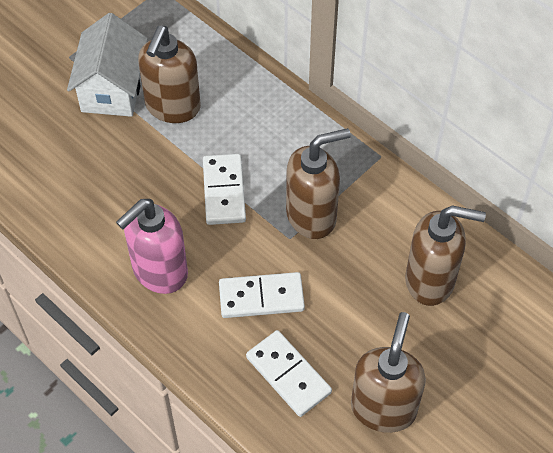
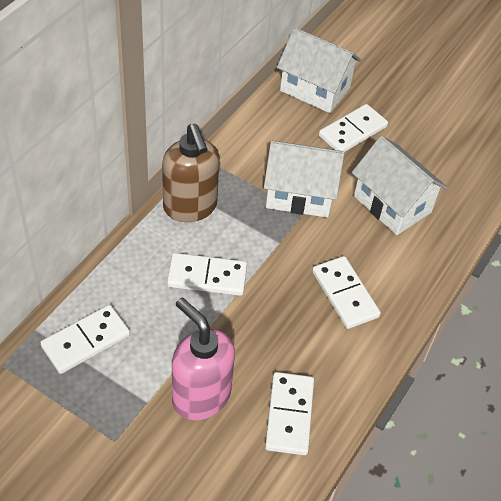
brown soap dispenser: 4 -> 1
white domino: 3 -> 5
white house: 1 -> 3

